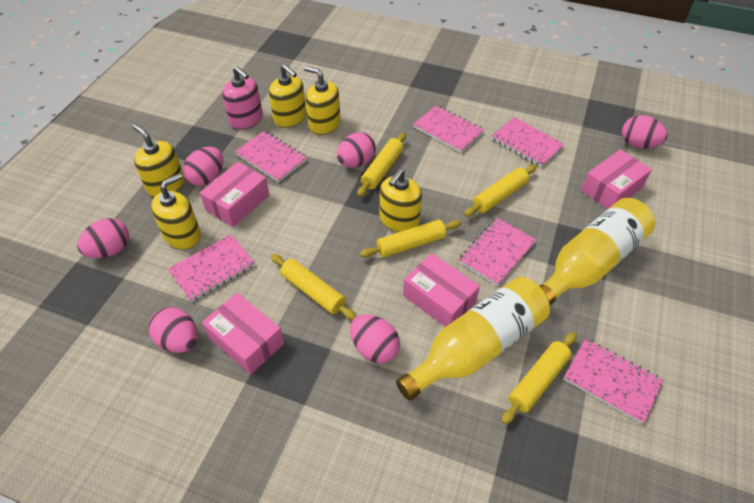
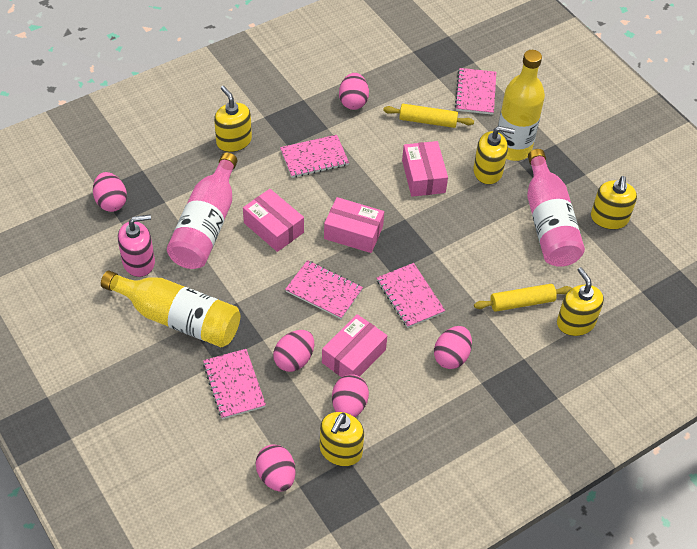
pink bottle: 0 -> 2
pink notebook: 6 -> 5
yellow rolling pin: 5 -> 2

